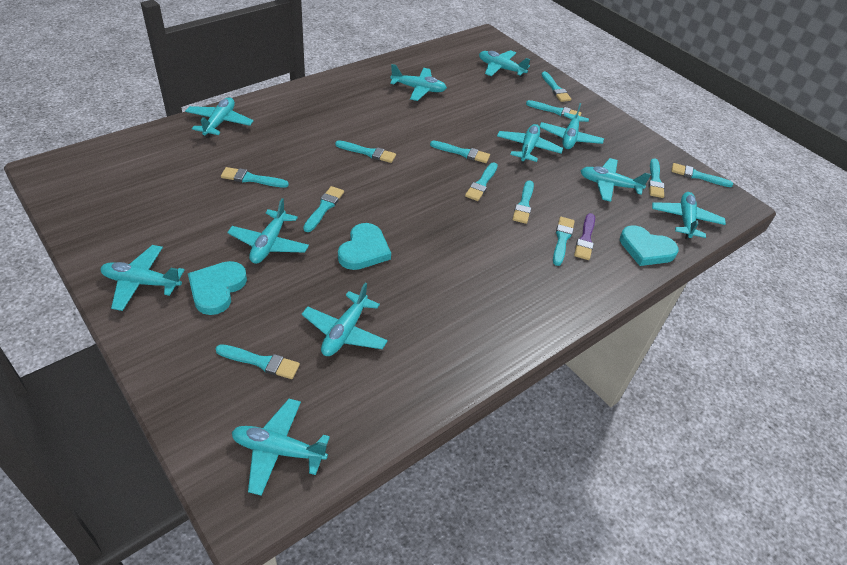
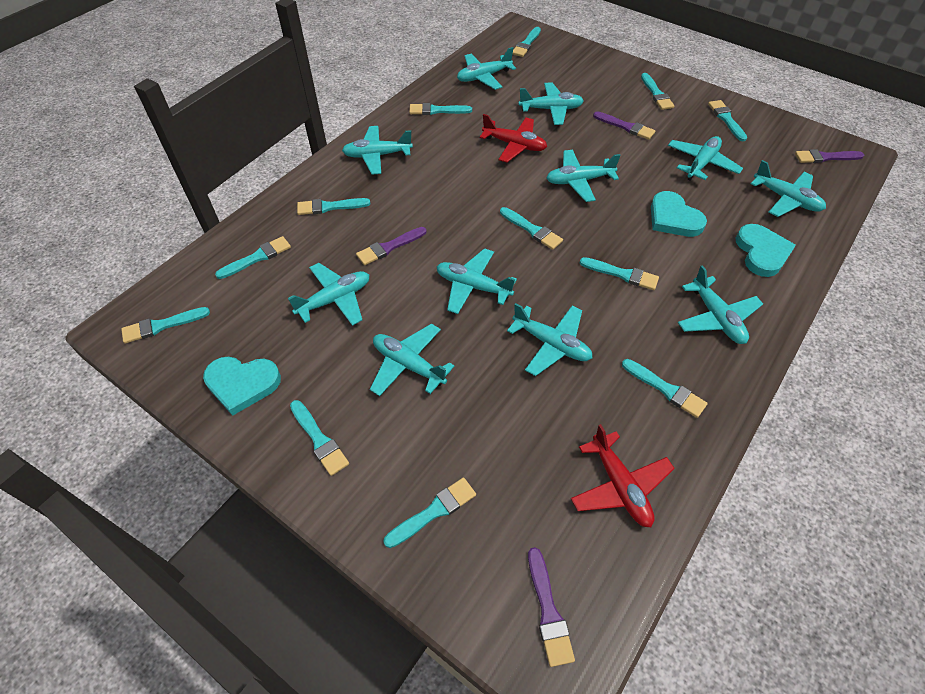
purple brush: 1 -> 4
red plane: 0 -> 2

